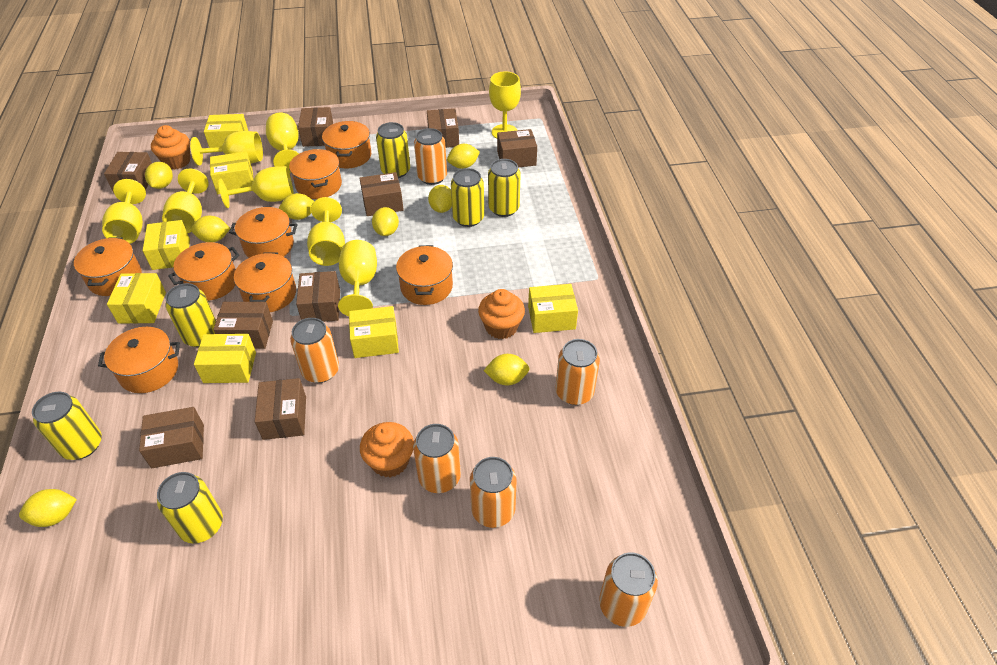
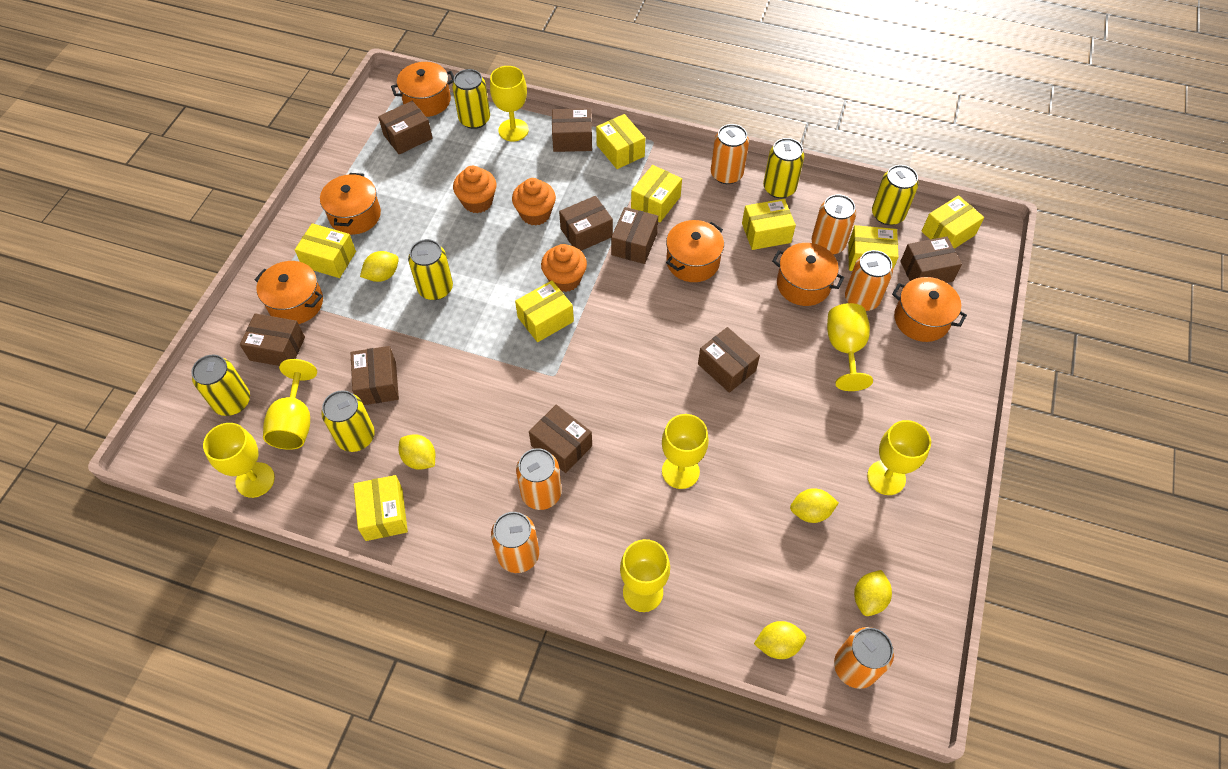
orange pot: 8 -> 6
yellow box: 7 -> 8
yellow goblet: 8 -> 7
yellow lemon: 8 -> 5

